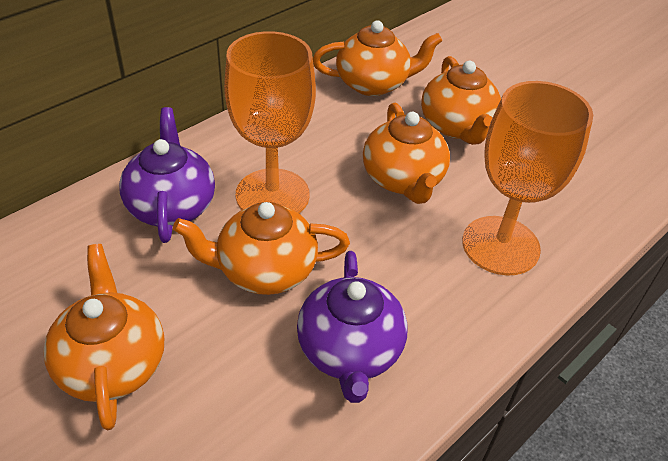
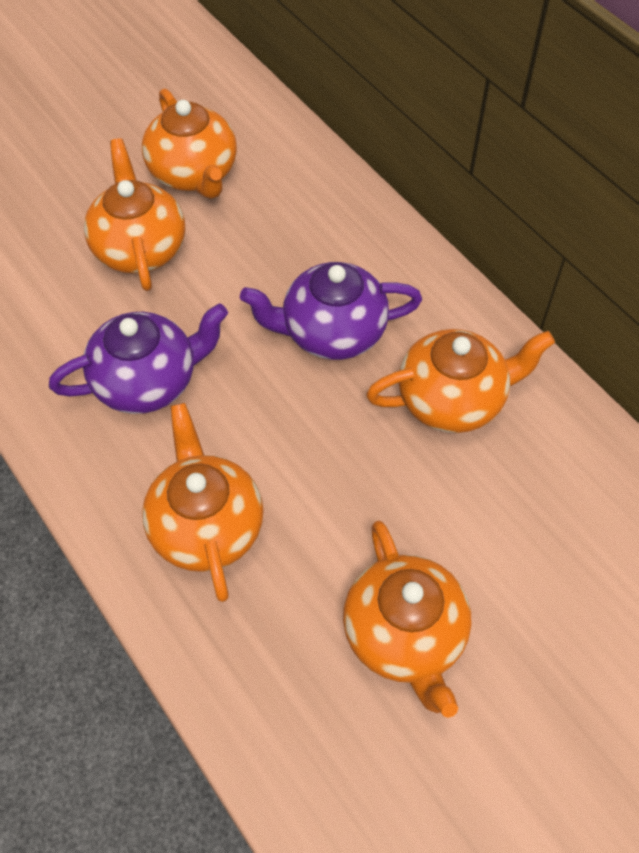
orange goblet: 2 -> 0

